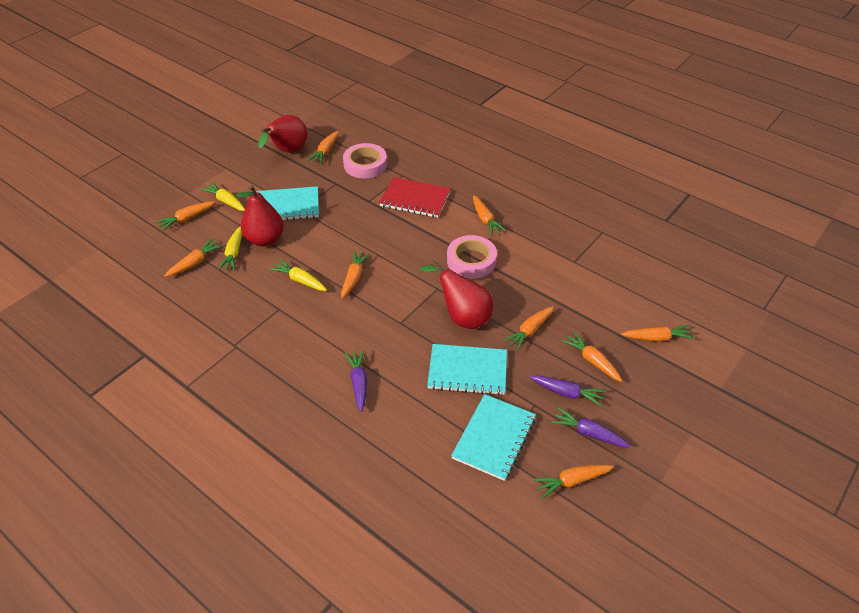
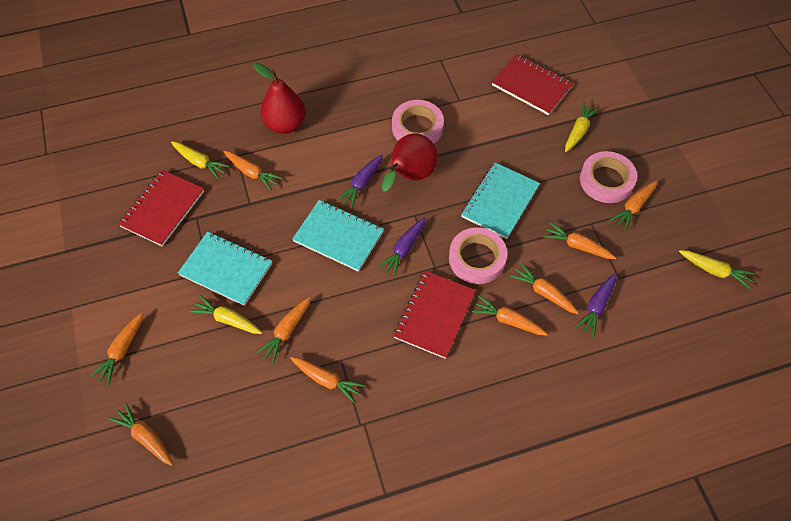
pink tape: 2 -> 3
red notebook: 1 -> 3
red pear: 3 -> 2
yellow carrot: 3 -> 4

